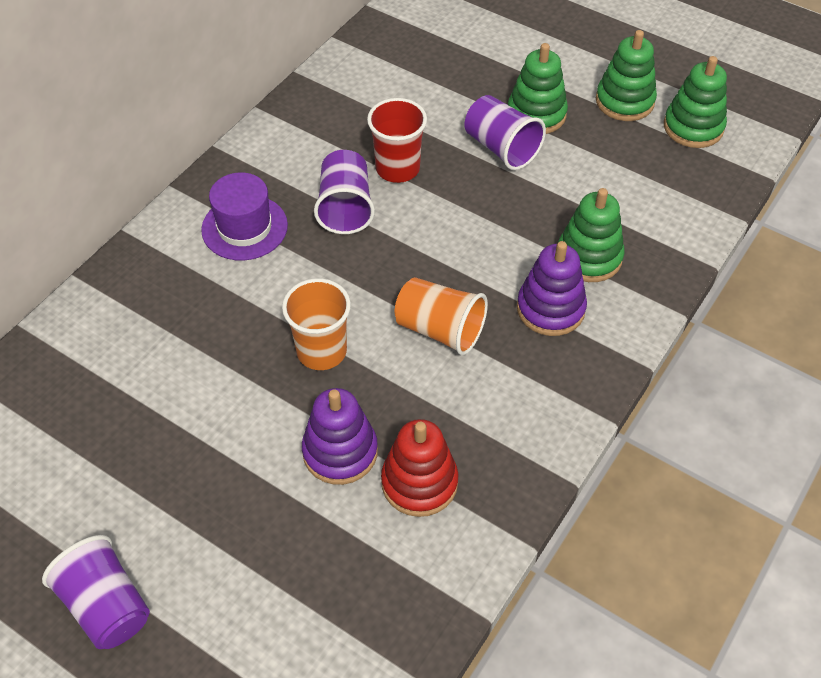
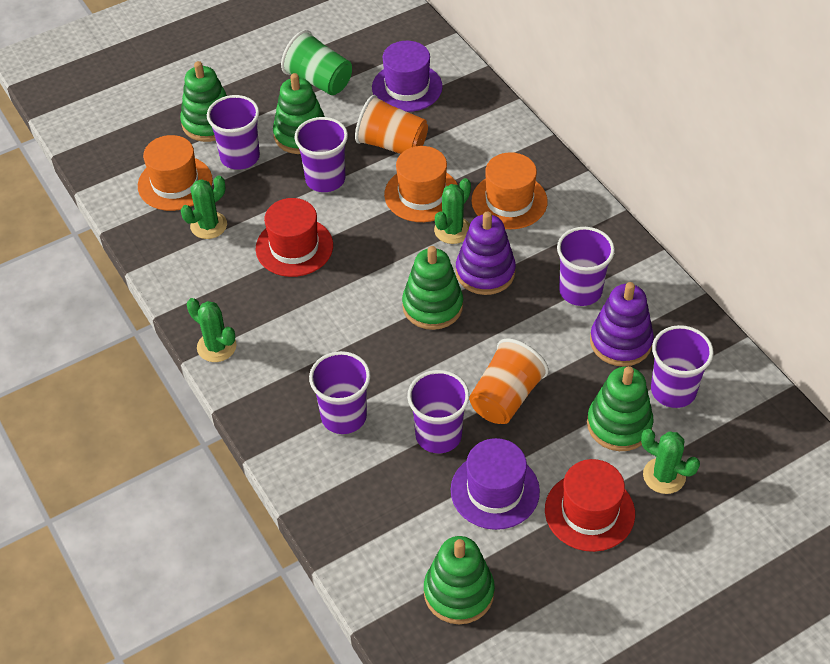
green cactus: 0 -> 4
green cup: 0 -> 1
green stacking toy: 4 -> 5
orange hat: 0 -> 3
purple cup: 3 -> 6
purple hat: 1 -> 2
red cup: 1 -> 0
red hat: 0 -> 2
red stacking toy: 1 -> 0

